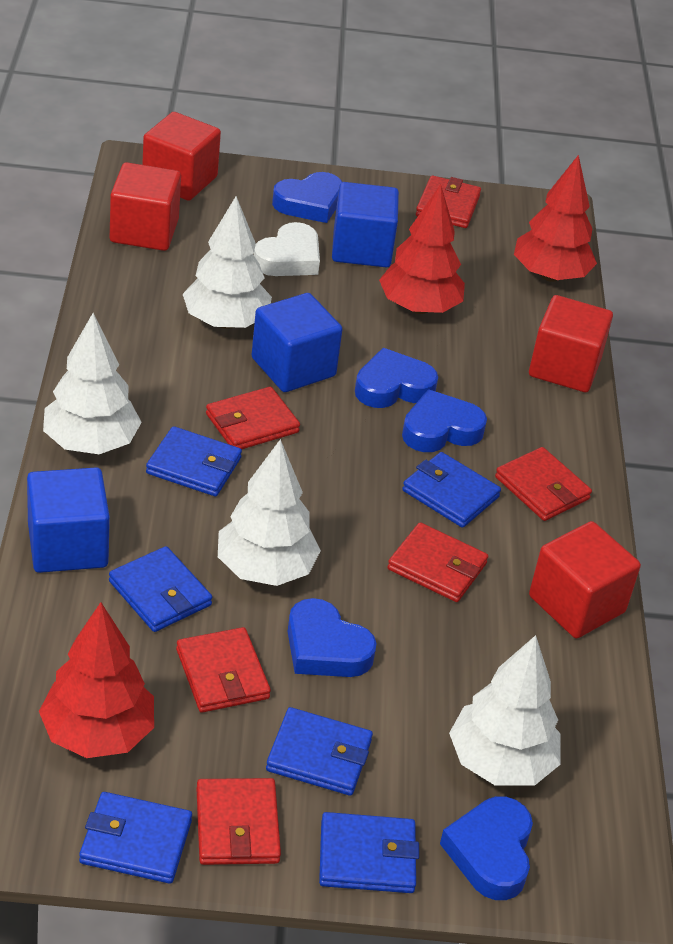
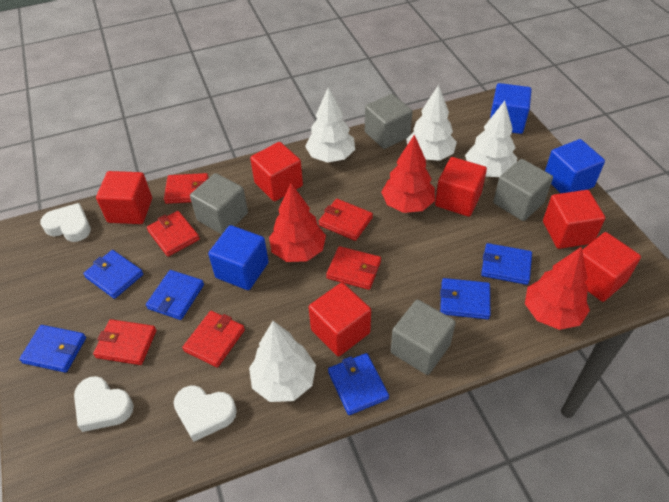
blue heart: 5 -> 0
grey cube: 0 -> 4
red cube: 4 -> 6
white heart: 1 -> 3

